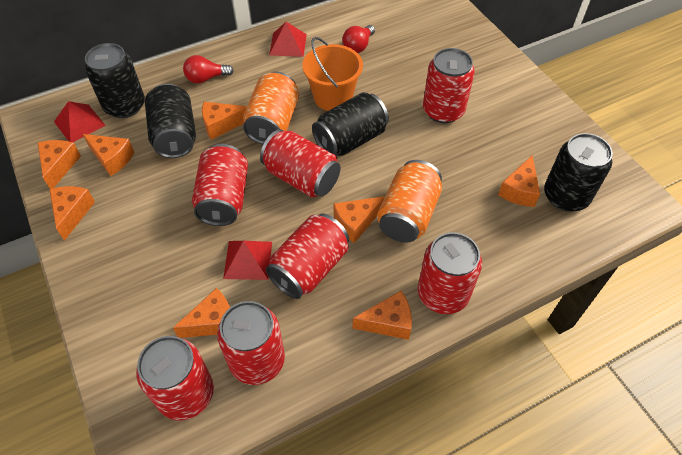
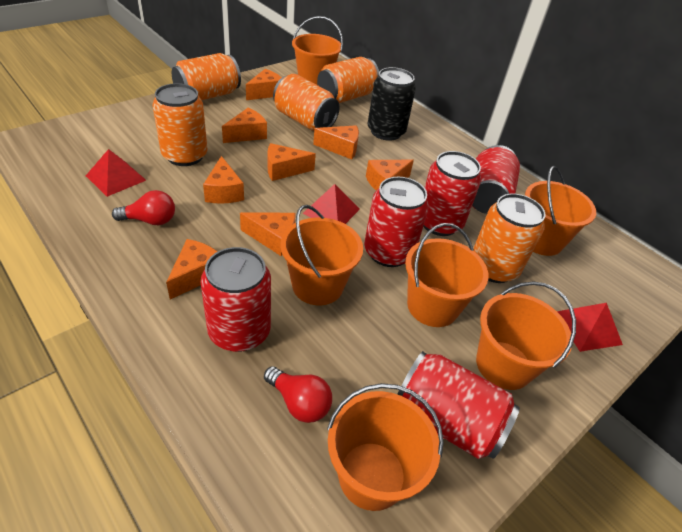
black can: 4 -> 1
orange bucket: 1 -> 6
orange can: 2 -> 5
red can: 7 -> 5

